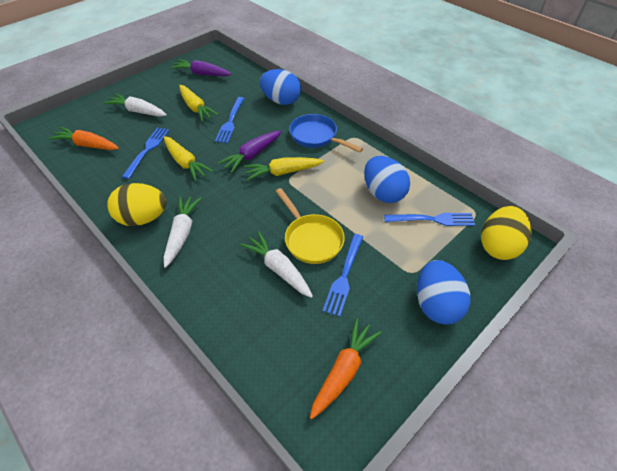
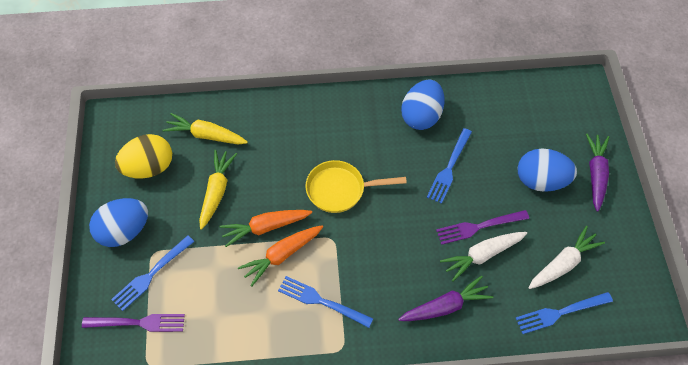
blue pan: 1 -> 0
purple fork: 0 -> 2
white carrot: 3 -> 2
yellow carrot: 3 -> 2
yellow egg: 2 -> 1

